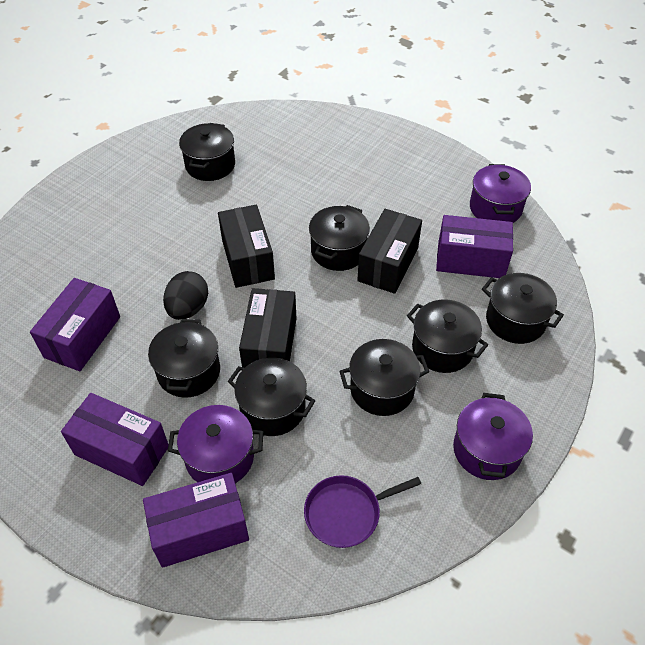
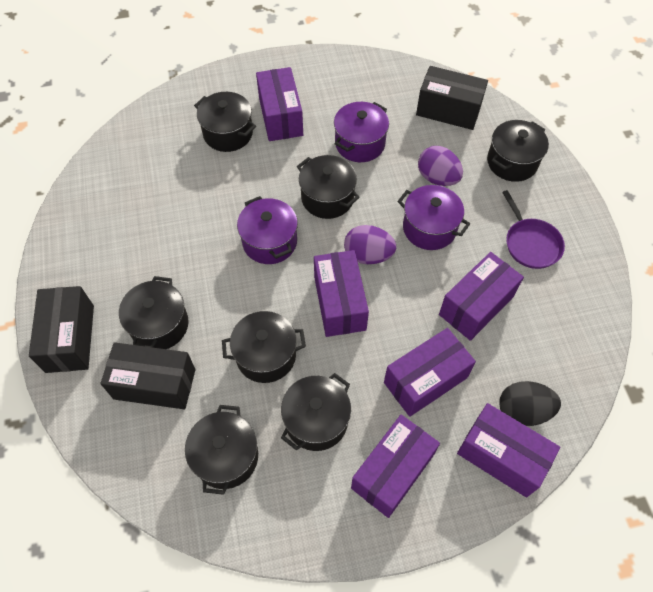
purple box: 4 -> 6
purple egg: 0 -> 2

